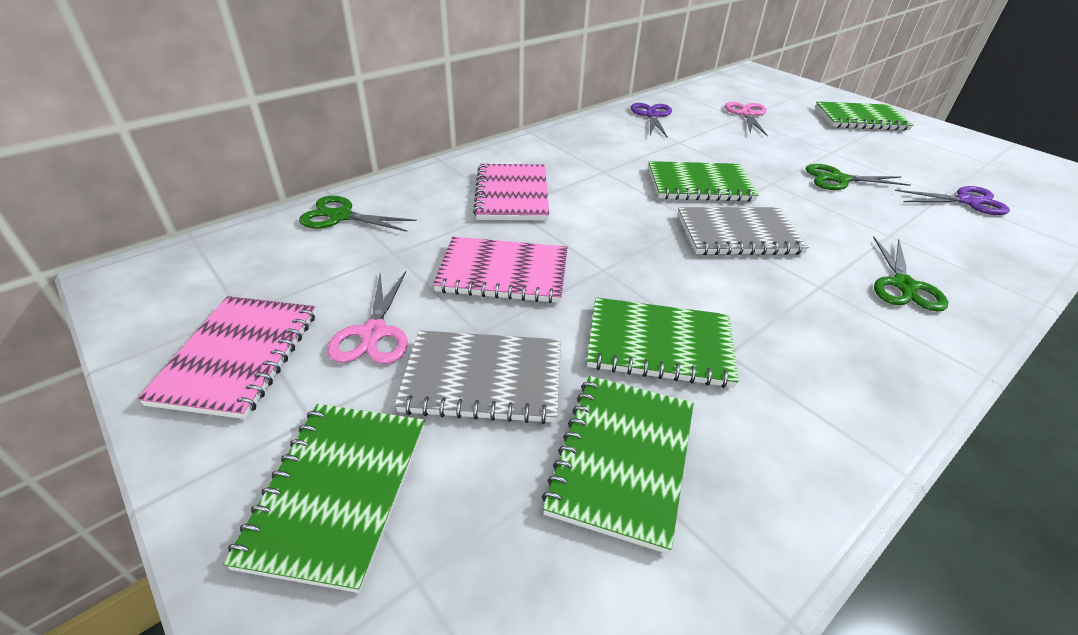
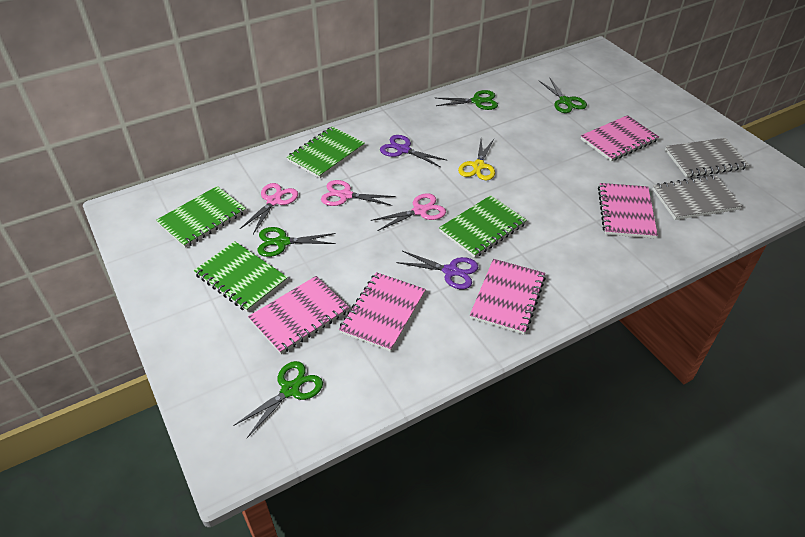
green notebook: 5 -> 4
green scissors: 3 -> 4
pink notebook: 3 -> 5
pink scissors: 2 -> 3
yellow scissors: 0 -> 1

